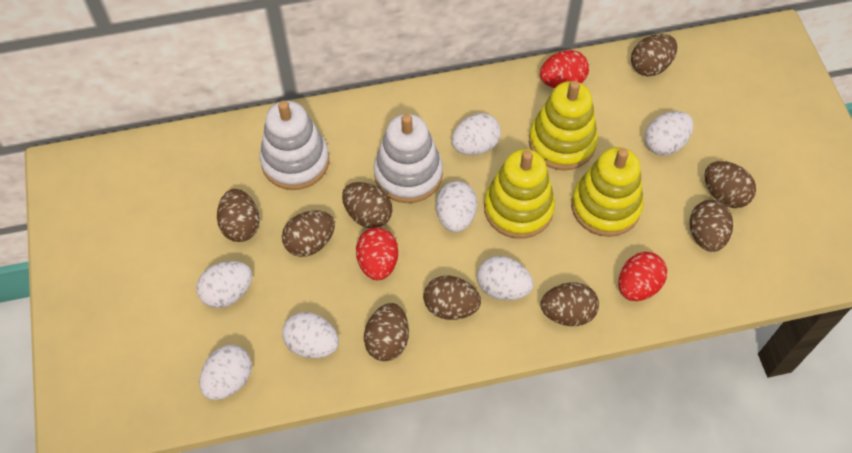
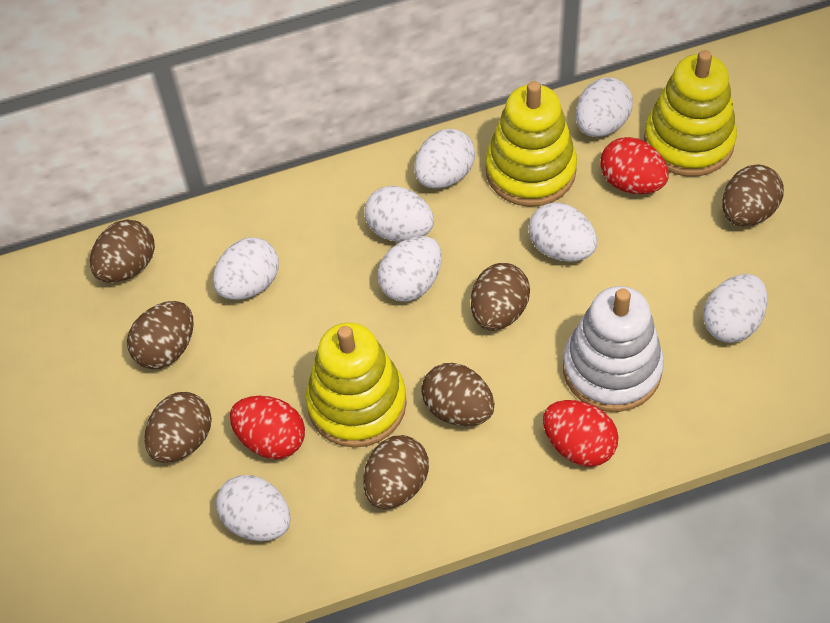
brown egg: 9 -> 7
white egg: 7 -> 8
white stacking toy: 2 -> 1

